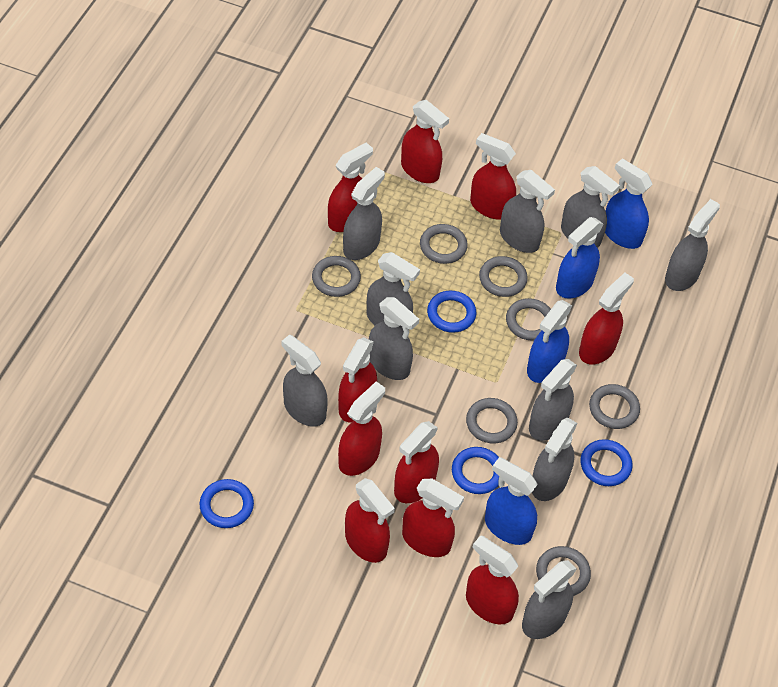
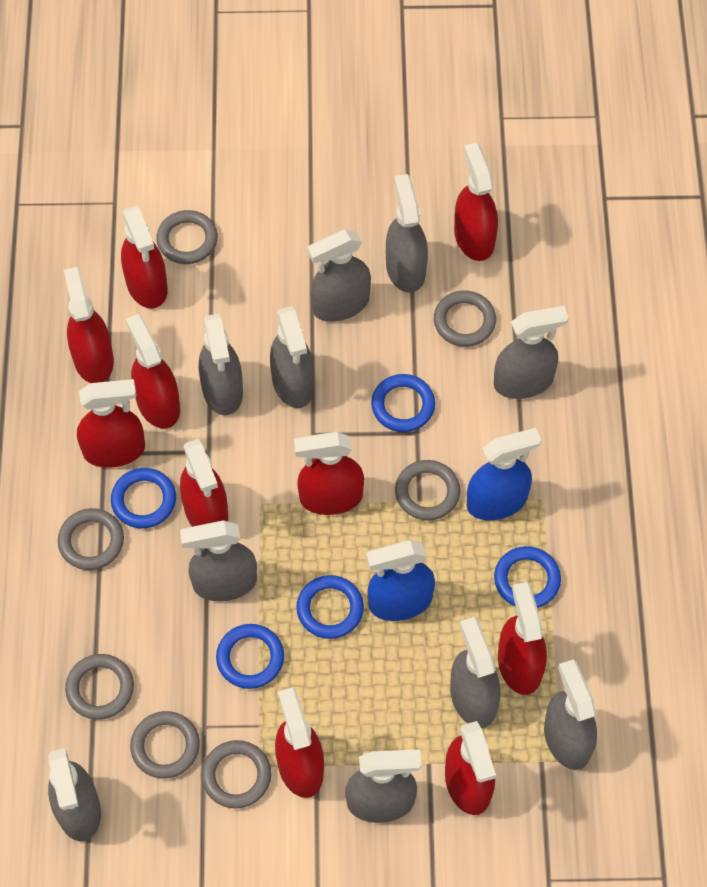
blue ring: 4 -> 5
blue spray bottle: 4 -> 2

